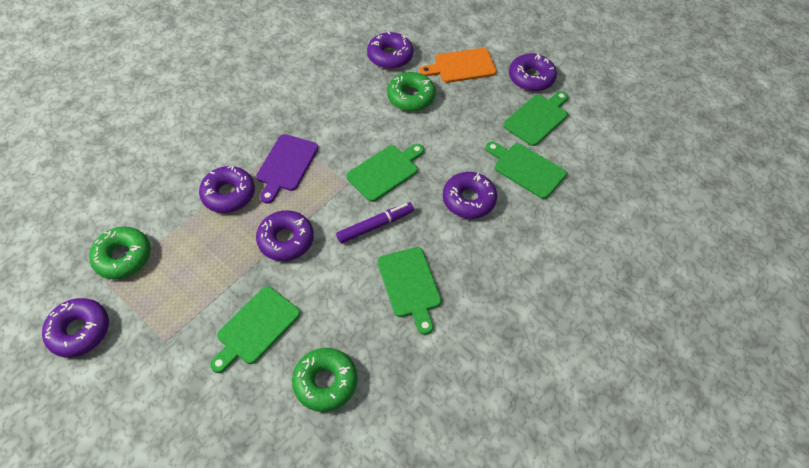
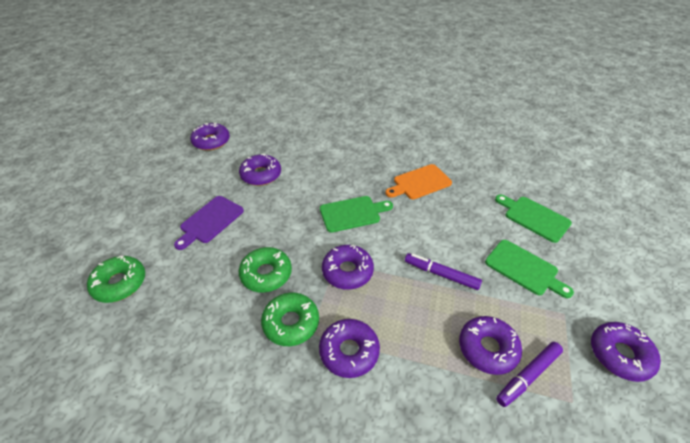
green cutting board: 5 -> 3
purple marker: 1 -> 2

